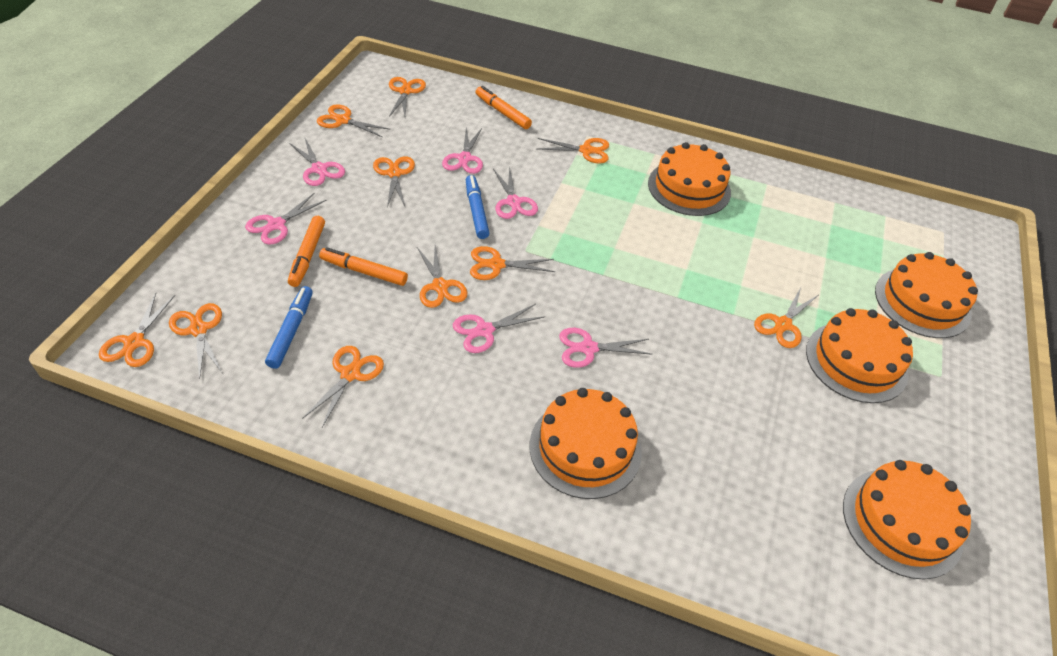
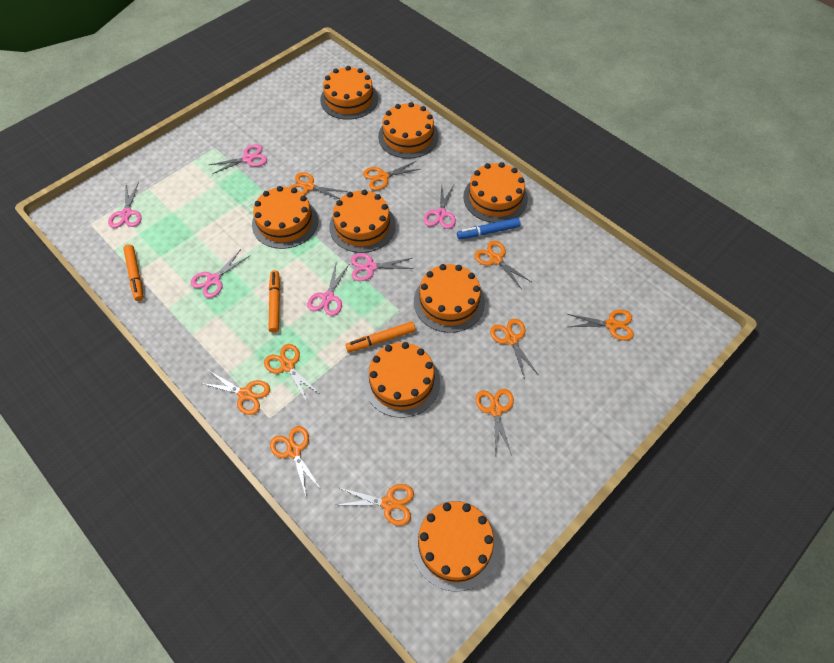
blue marker: 2 -> 1
orange cake: 5 -> 8

